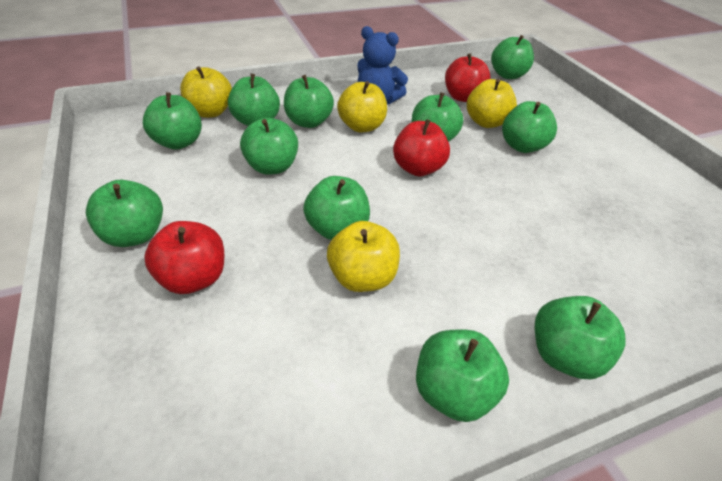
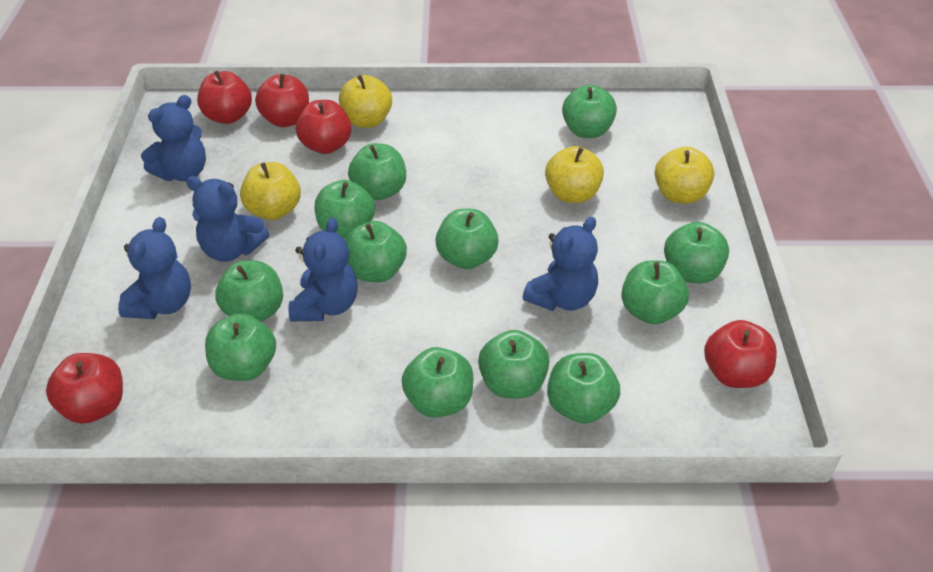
blue teddy bear: 1 -> 5
green apple: 11 -> 12
red apple: 3 -> 5

